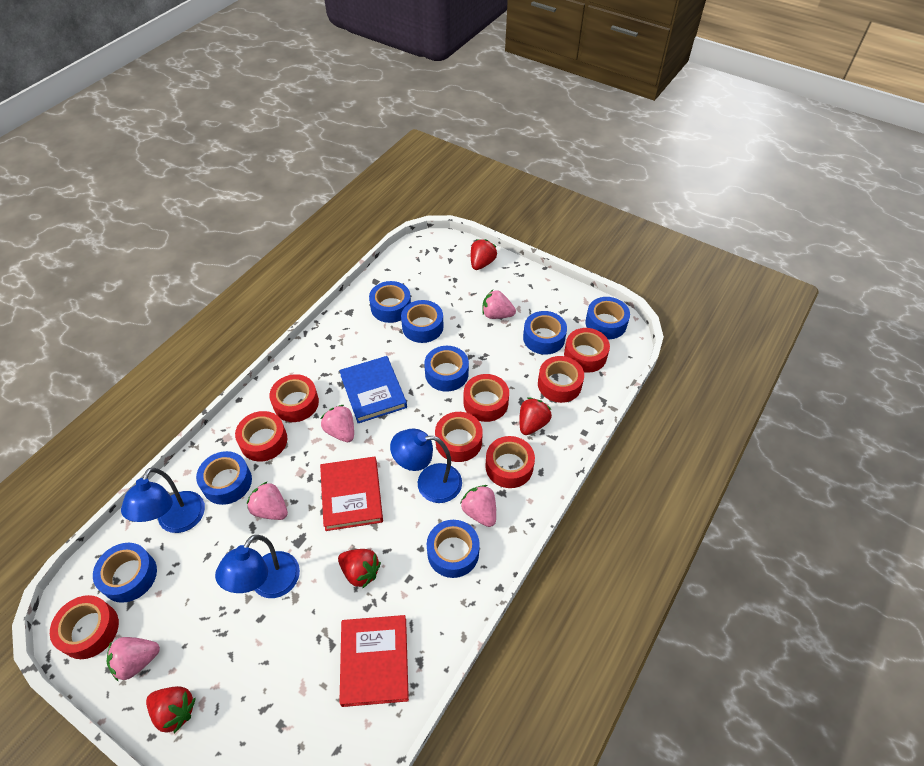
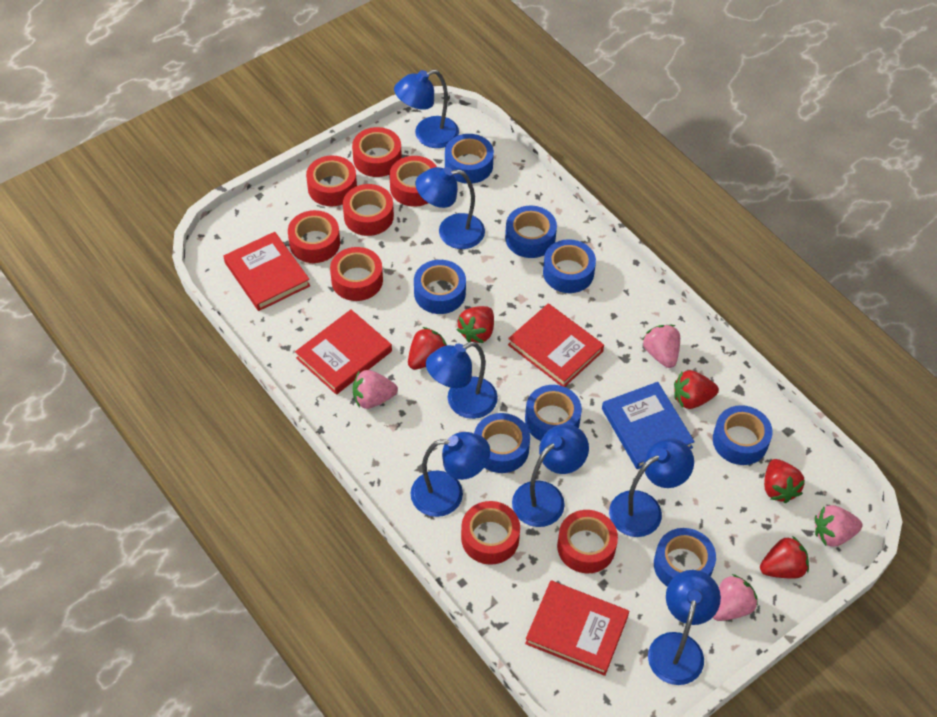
blue lamp: 3 -> 7
pink strawberry: 5 -> 4
red book: 2 -> 4
red strawberry: 4 -> 5

